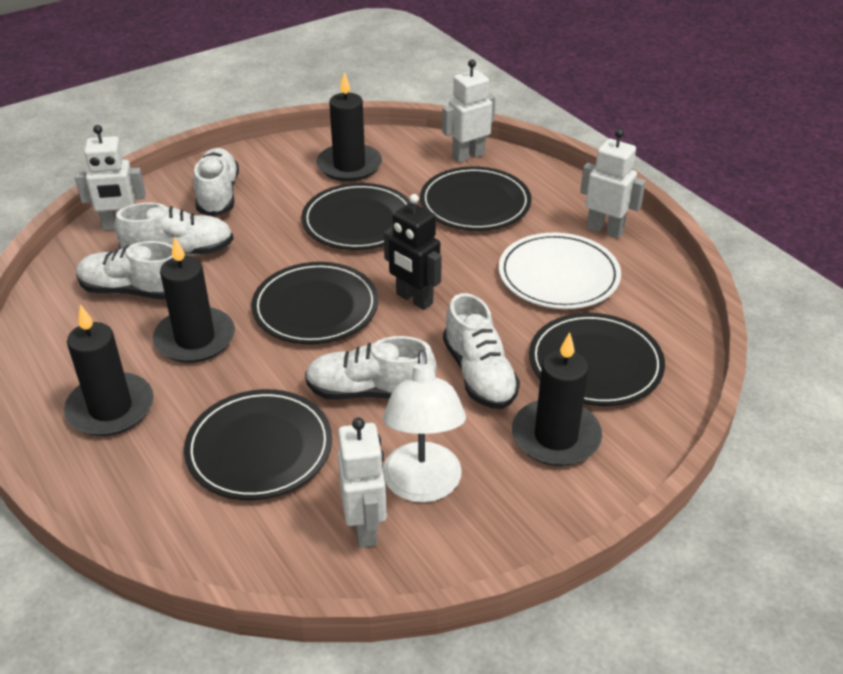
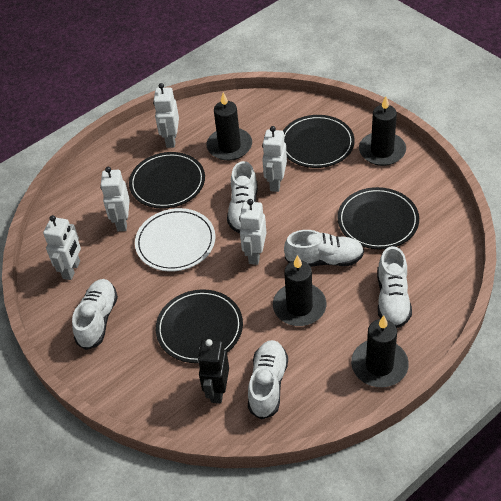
black plate: 5 -> 4
white lamp: 1 -> 0
white robot: 4 -> 5

